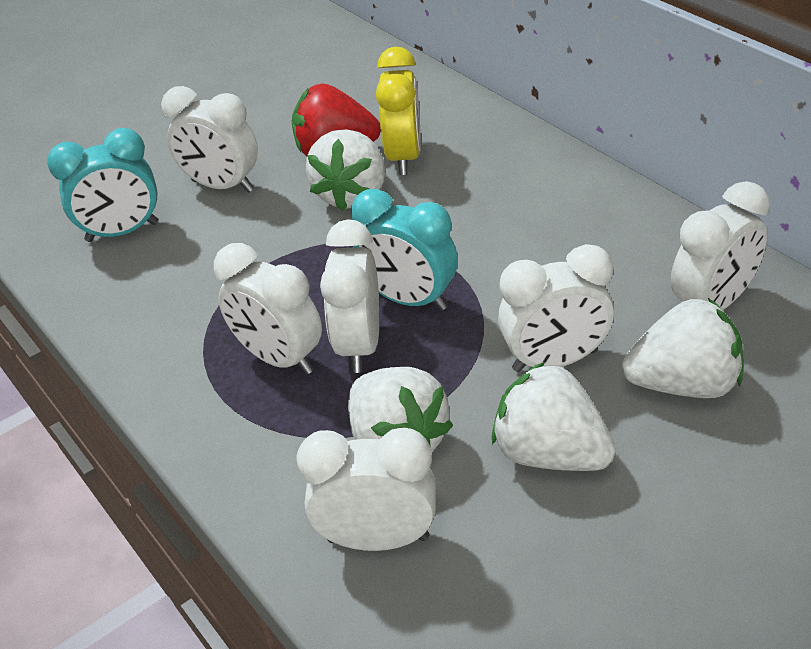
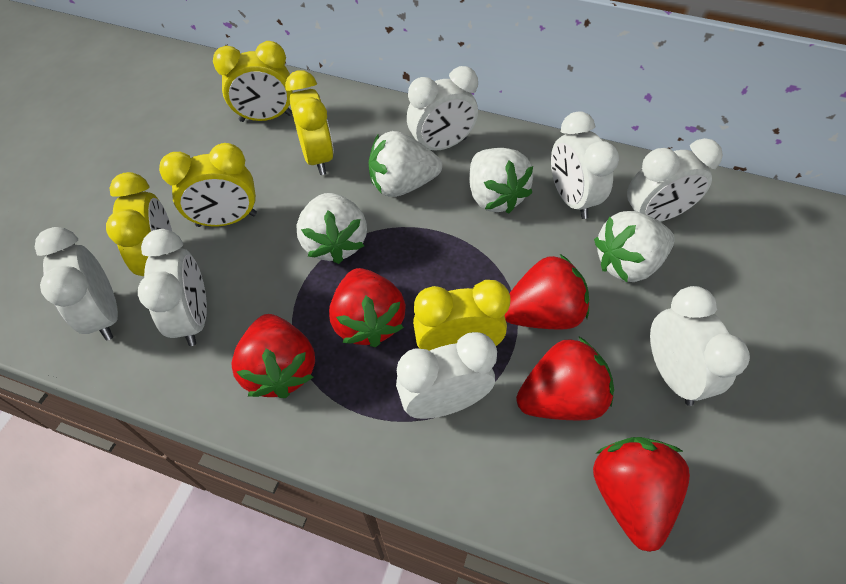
red strawberry: 1 -> 5
turquoise clock: 2 -> 0
white clock: 6 -> 7
yellow clock: 1 -> 5

